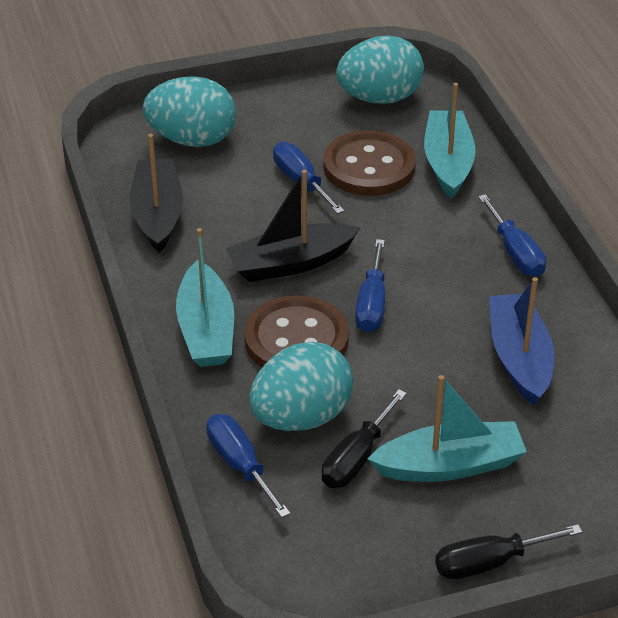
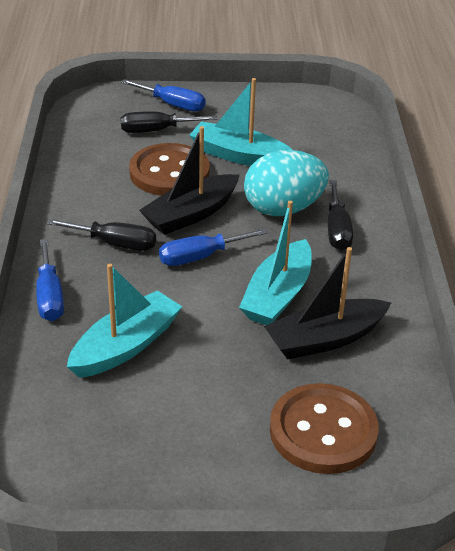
black screwdriver: 2 -> 3
blue boat: 1 -> 0
blue screwdriver: 4 -> 3
turquoise egg: 3 -> 1

